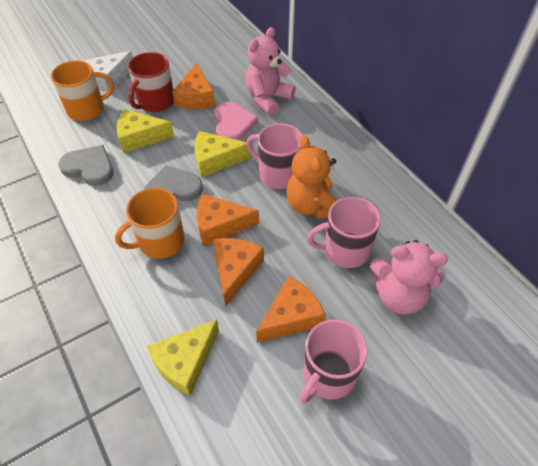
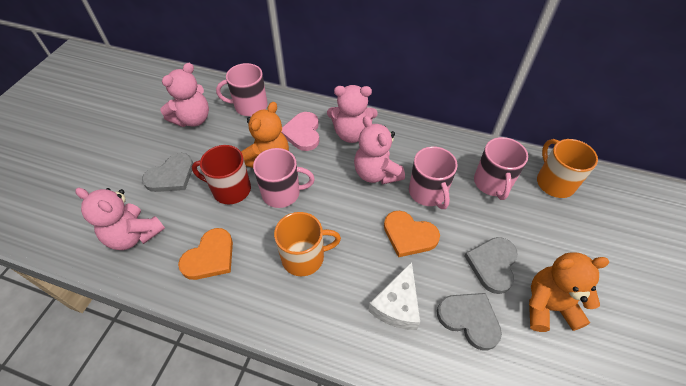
grey heart: 2 -> 3
orange cheese: 4 -> 0
orange heart: 0 -> 2
orange teddy bear: 1 -> 2
pink mug: 3 -> 4
pink teddy bear: 2 -> 4
yellow cheese: 3 -> 0

